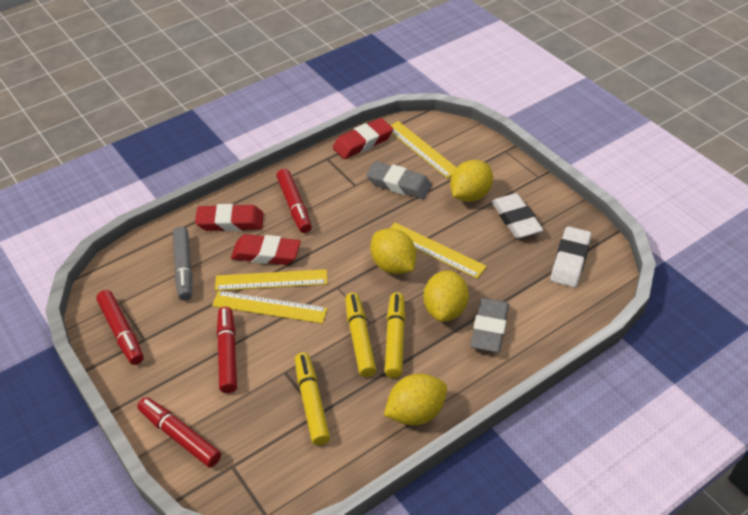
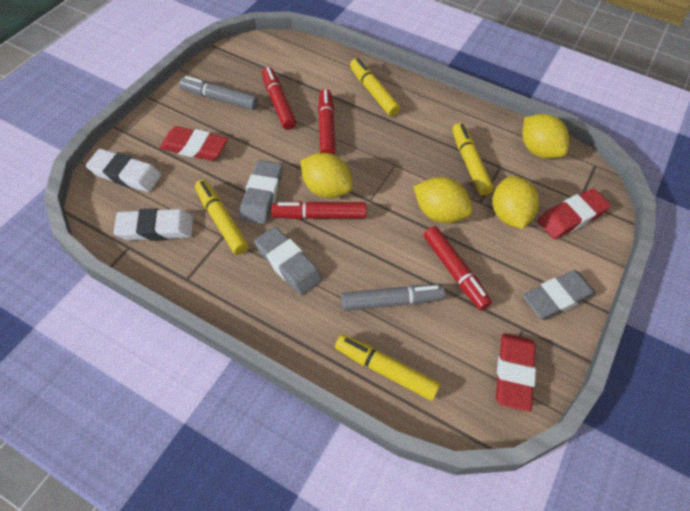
grey eraser: 2 -> 3
grey marker: 1 -> 2
yellow marker: 3 -> 4
yellow ruler: 4 -> 0

